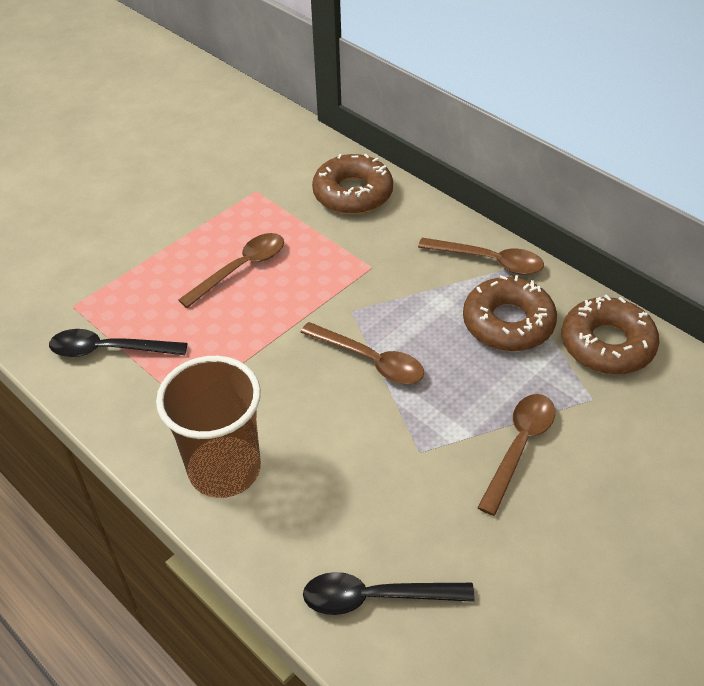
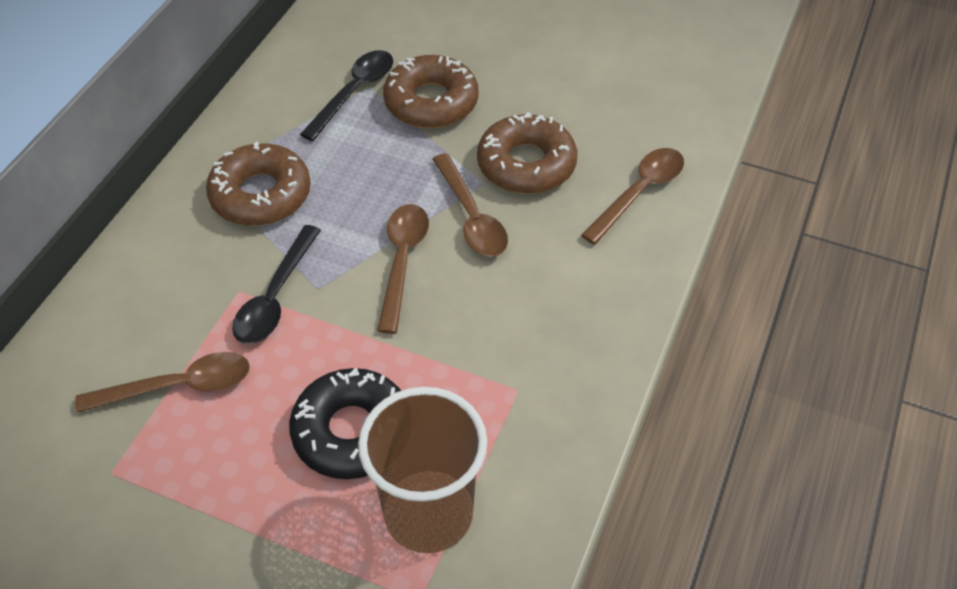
black donut: 0 -> 1

